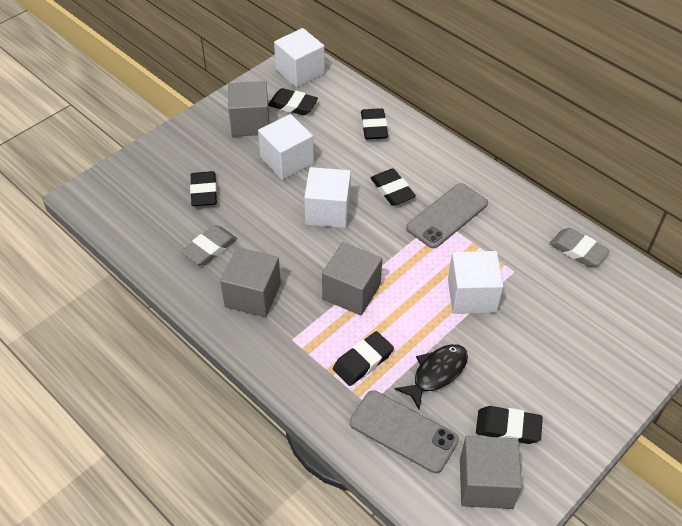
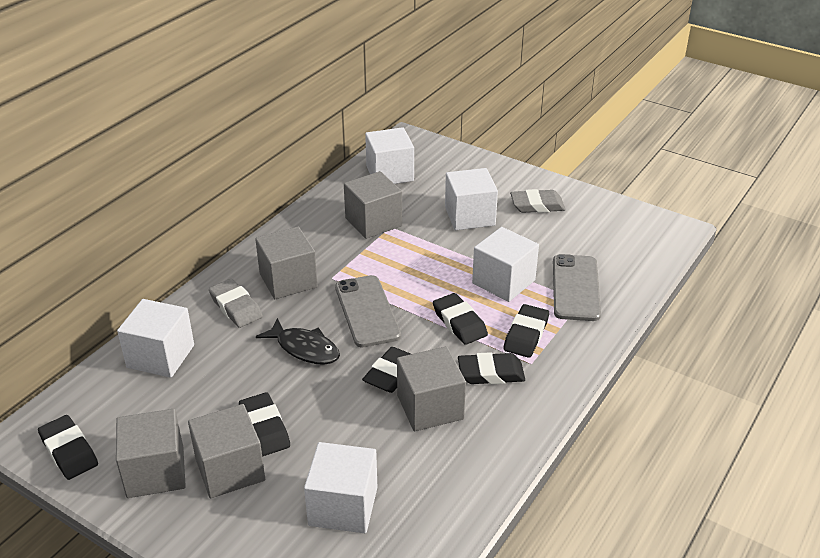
grey cube: 4 -> 5
white cube: 4 -> 5

